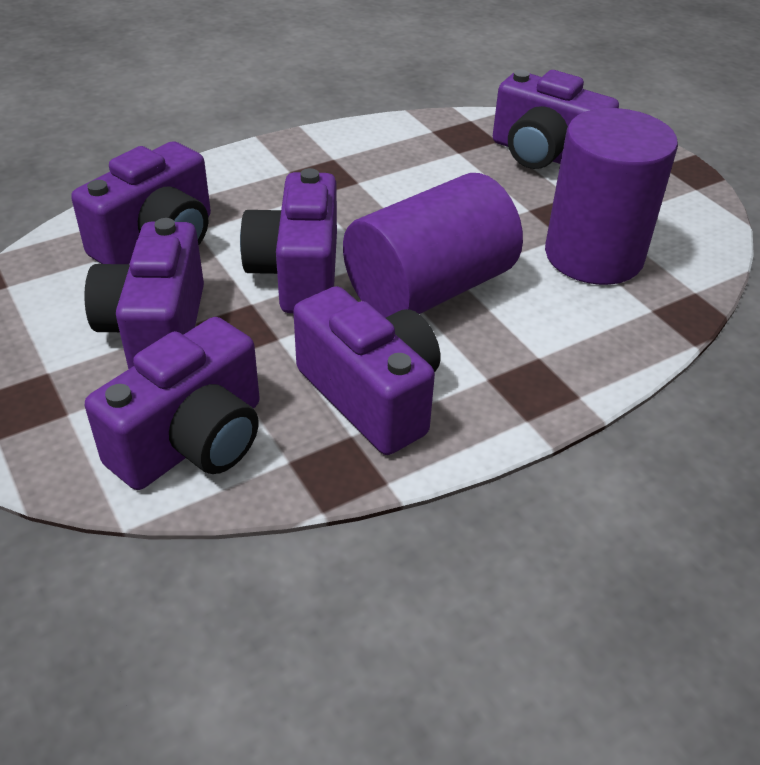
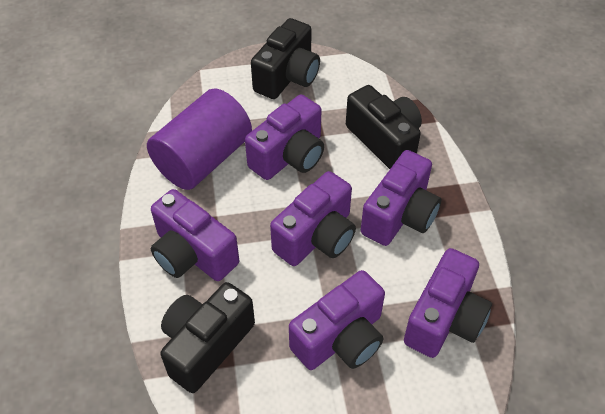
black camera: 0 -> 3
purple cylinder: 2 -> 1

